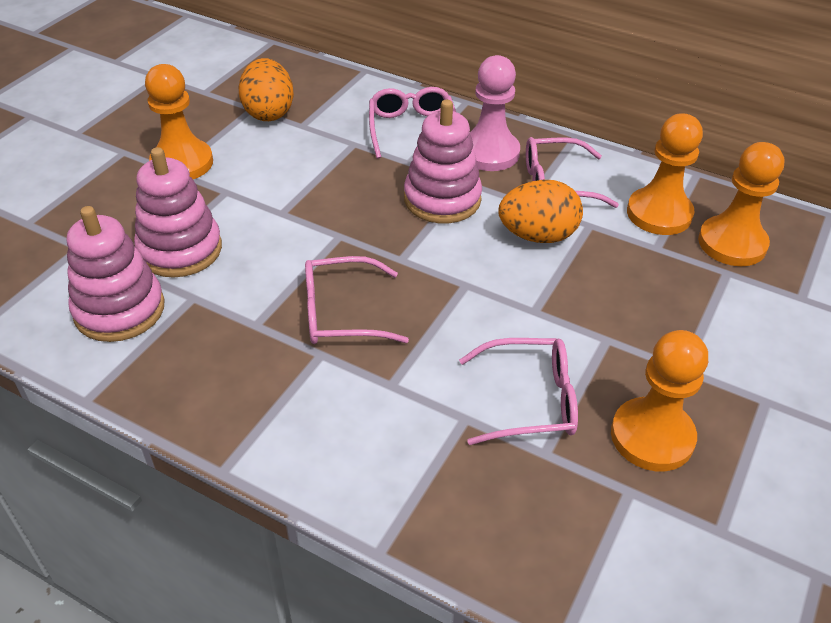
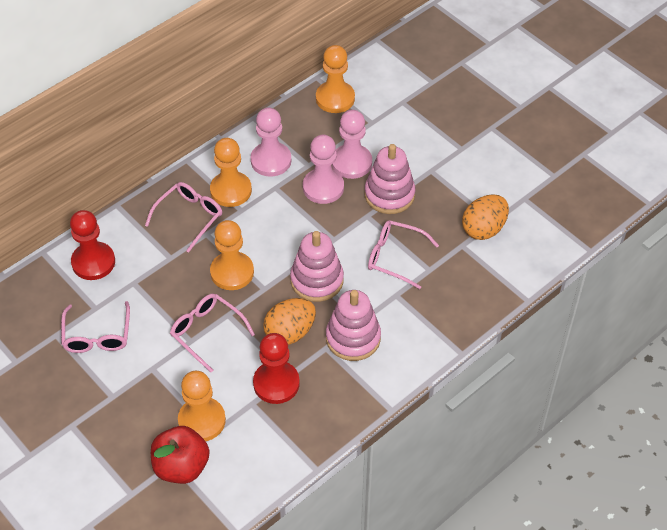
pink pawn: 1 -> 3
red apple: 0 -> 1
red pawn: 0 -> 2

